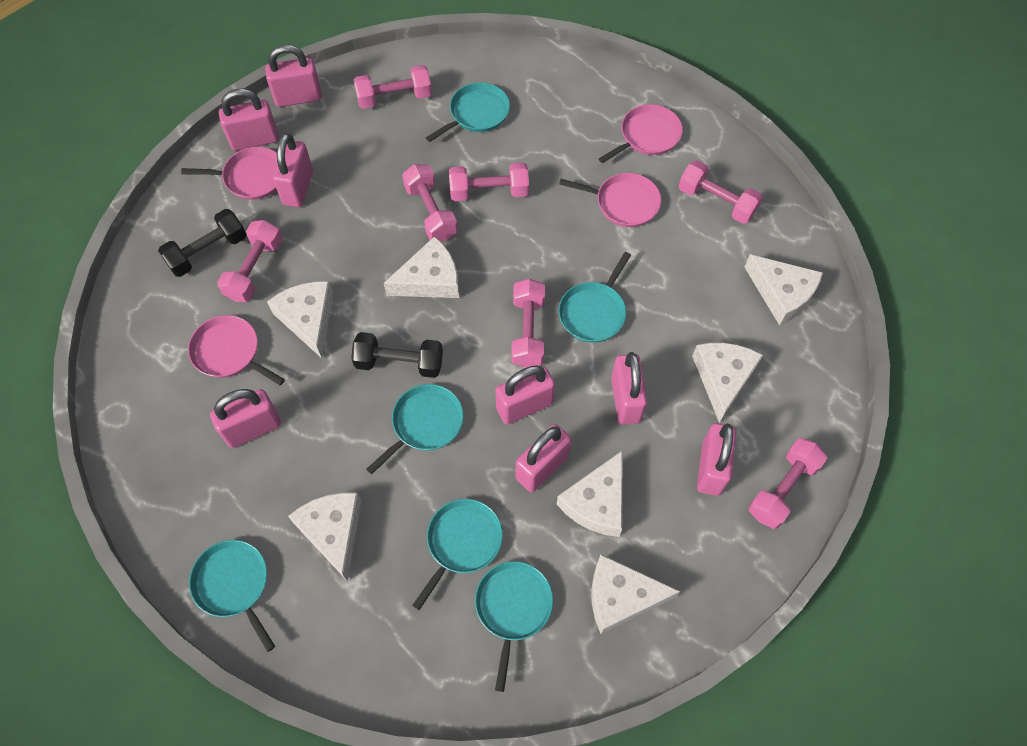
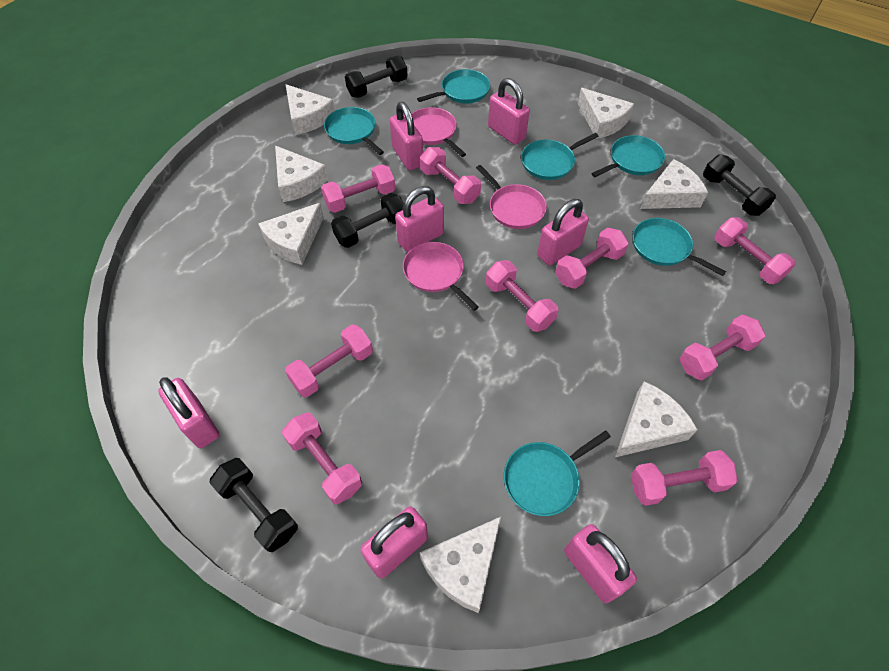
black dumbbell: 2 -> 4
pink dumbbell: 7 -> 9
pink padlock: 8 -> 7
pink pan: 4 -> 3

